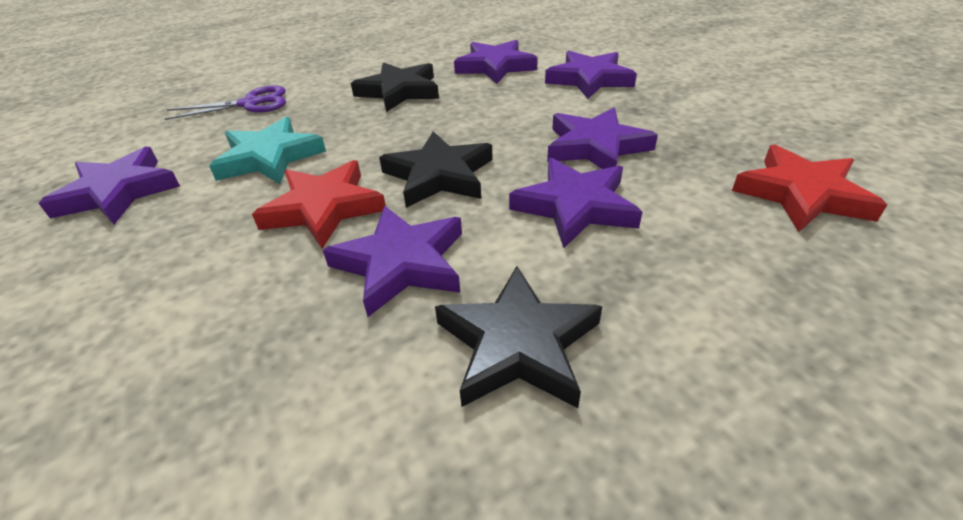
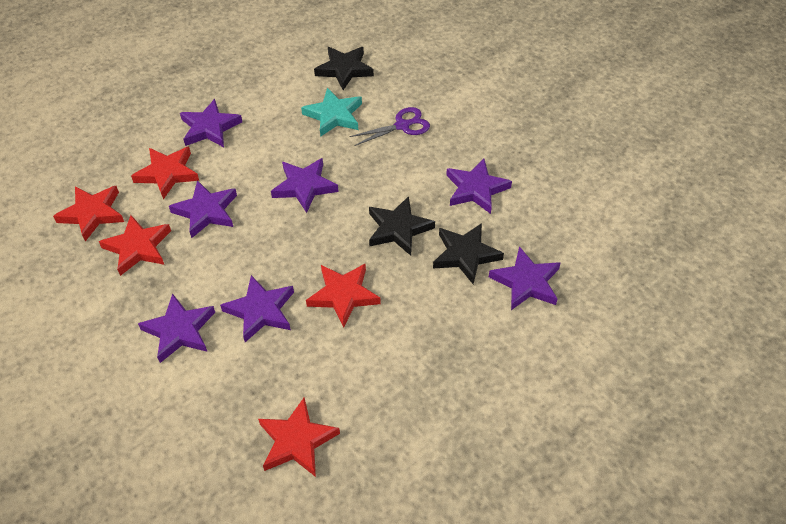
purple star: 6 -> 7
red star: 2 -> 5

